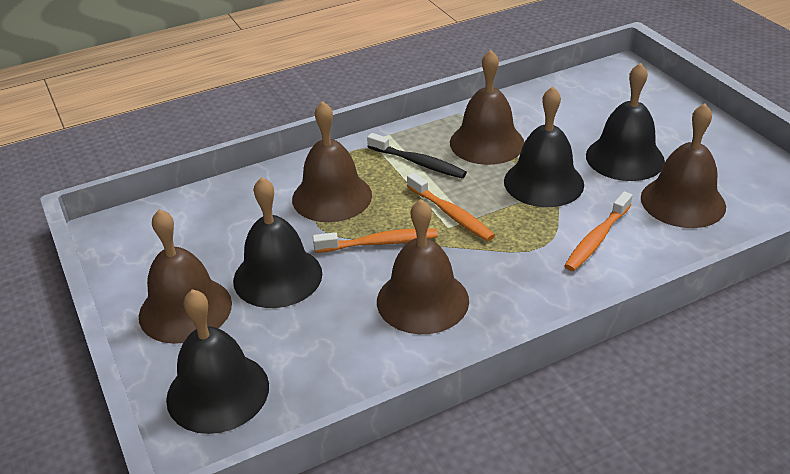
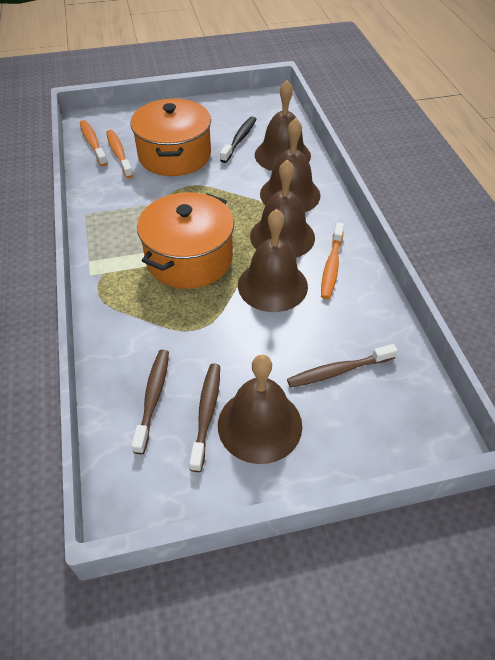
black bell: 4 -> 0
brown toothbrush: 0 -> 3
orange pot: 0 -> 2

